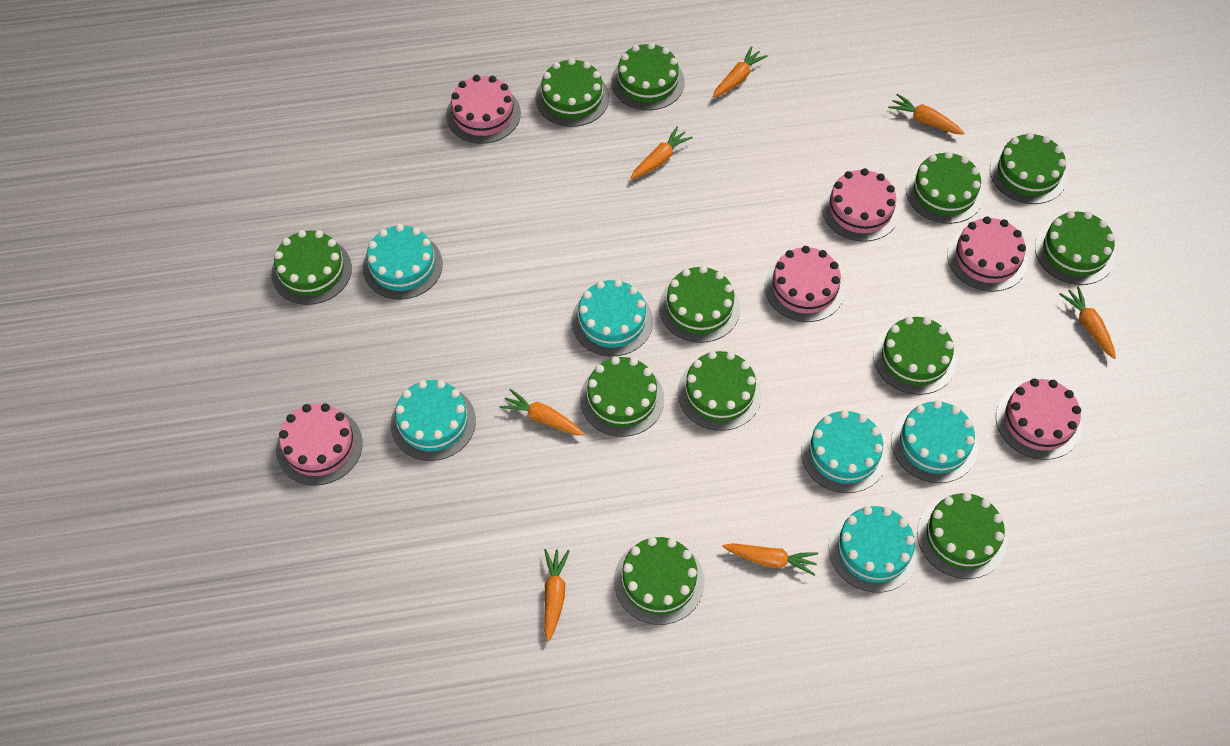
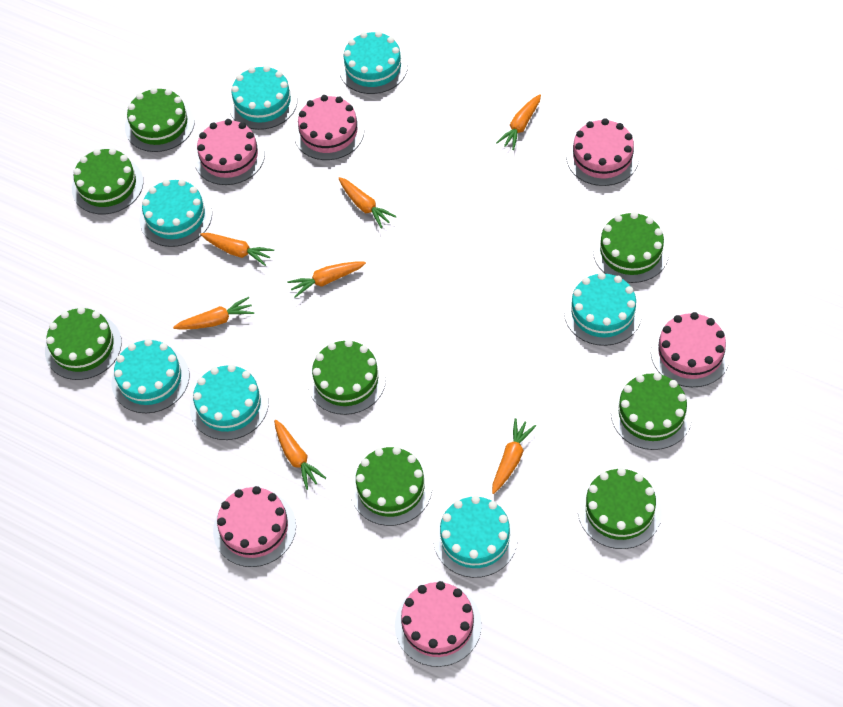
green cake: 12 -> 8
turquoise cake: 6 -> 7

